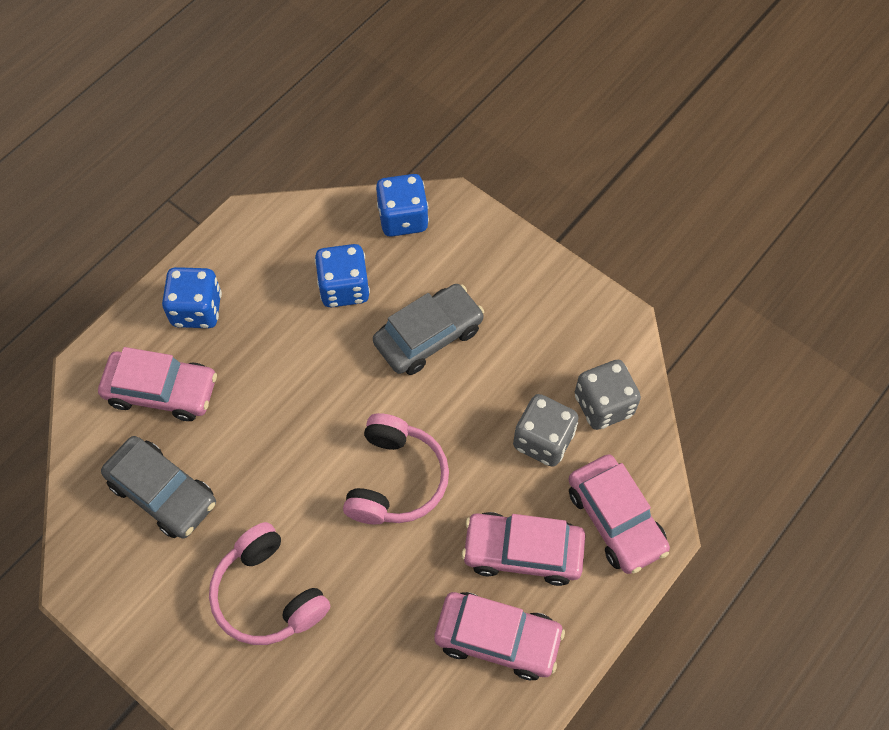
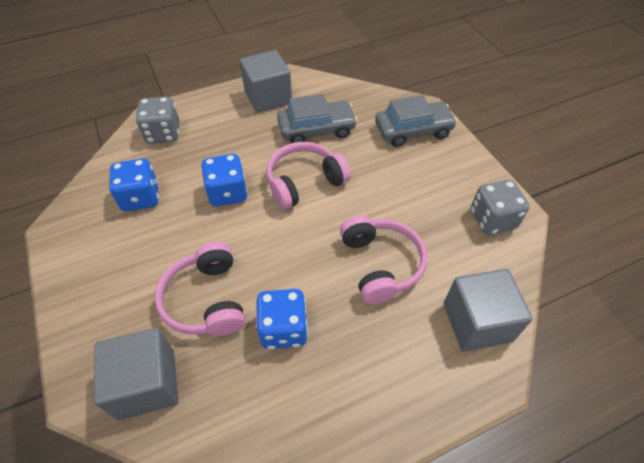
grey cube: 0 -> 3
pink car: 4 -> 0
pink headphones: 2 -> 3

